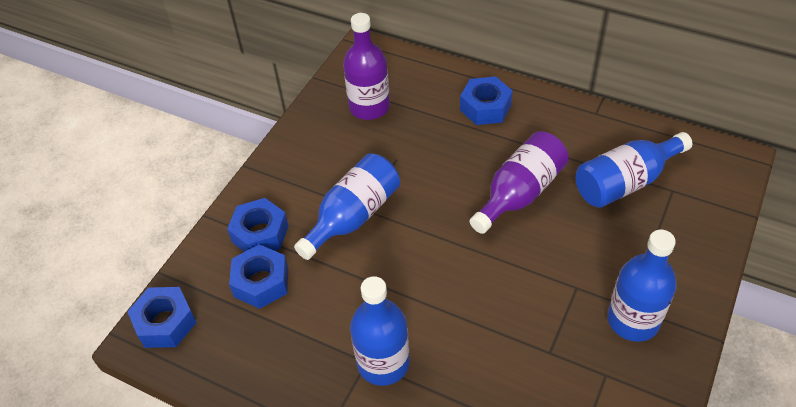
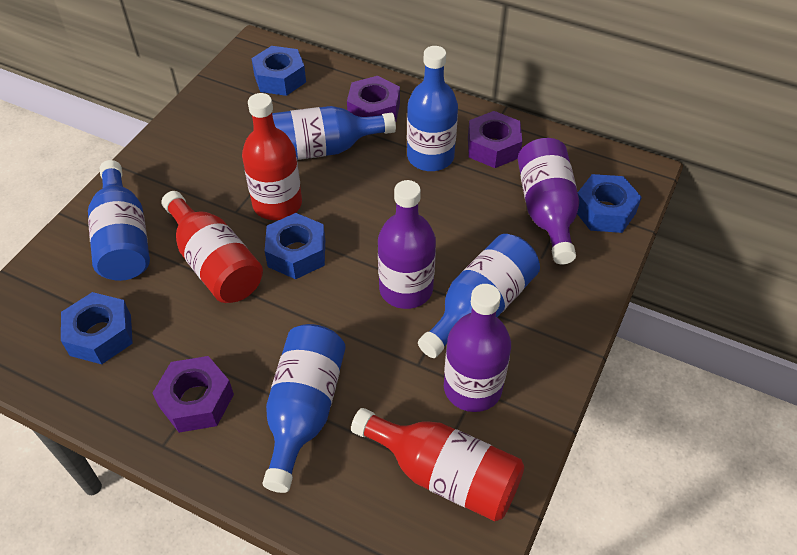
blue bottle: 4 -> 5
purple bottle: 2 -> 3
purple nut: 0 -> 3
red bottle: 0 -> 3

